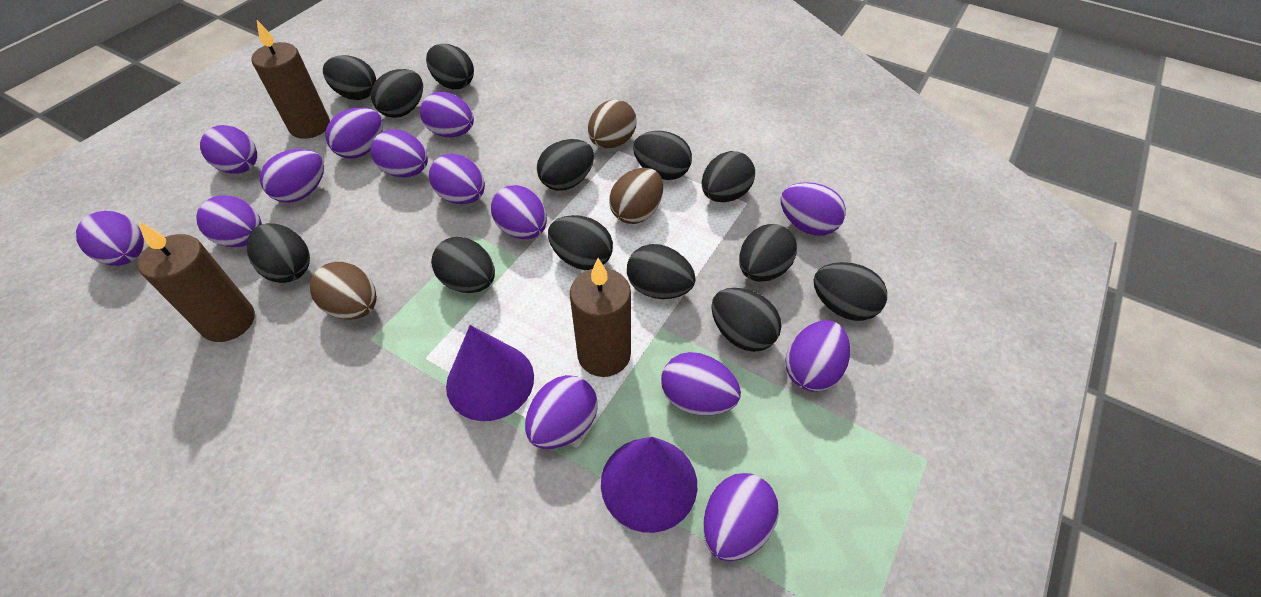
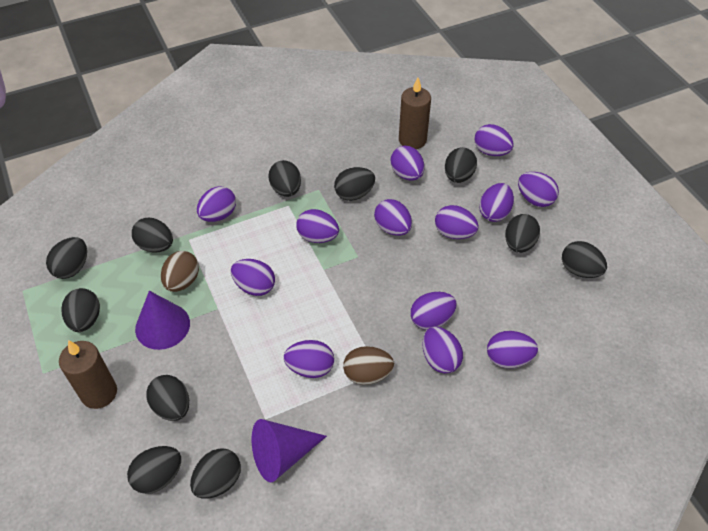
black egg: 13 -> 11
brown candle: 3 -> 2
brown egg: 3 -> 2
purple egg: 14 -> 13

